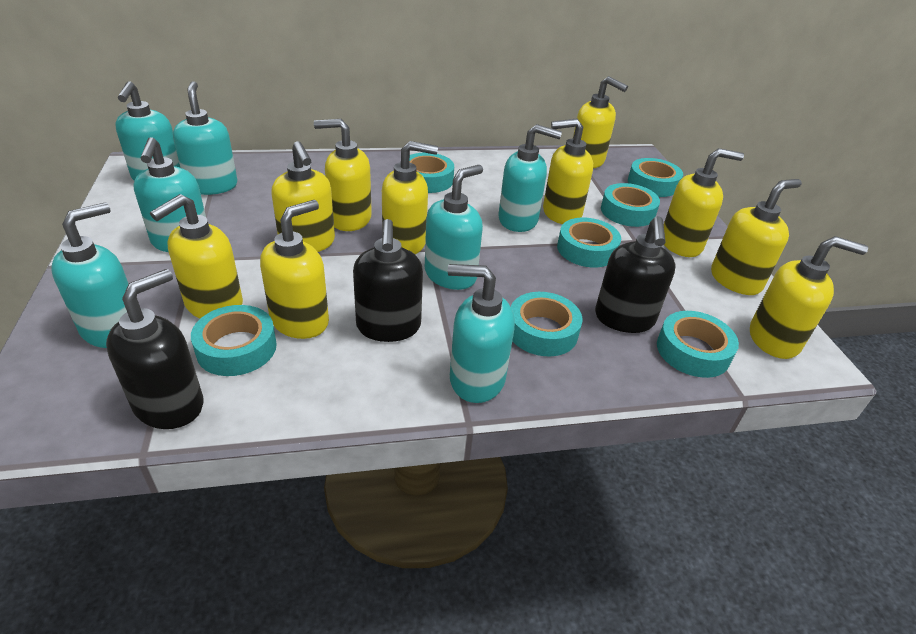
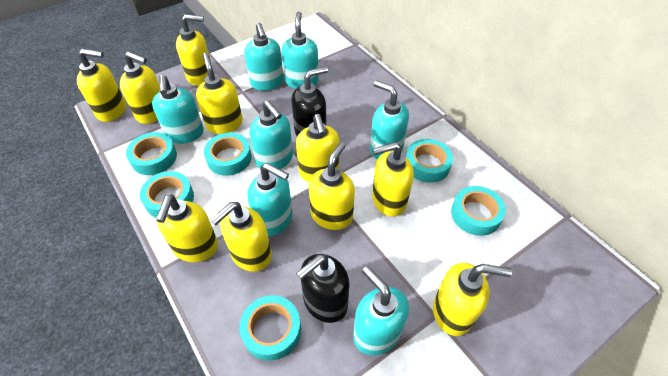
black soap dispenser: 3 -> 2
turquoise tape: 7 -> 6

